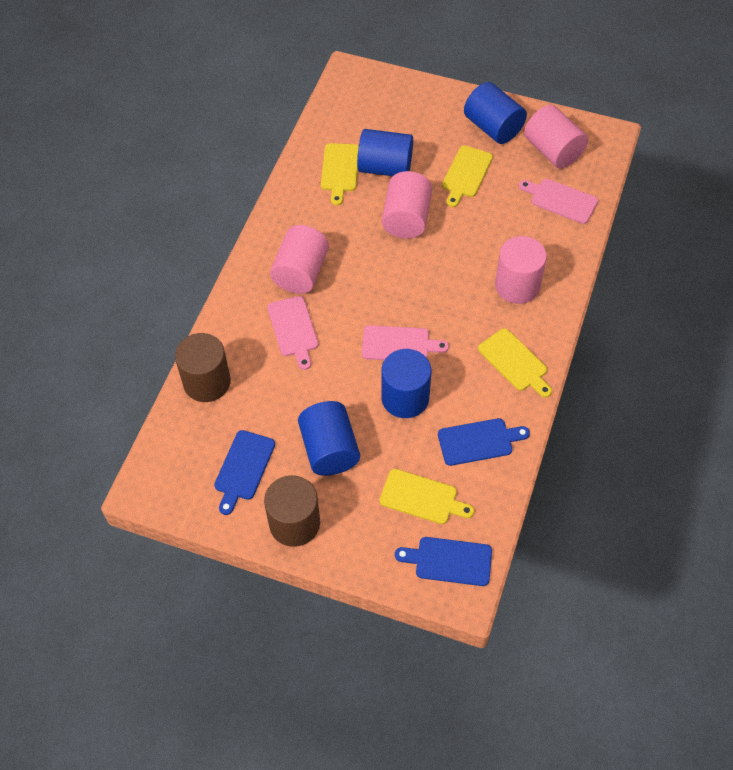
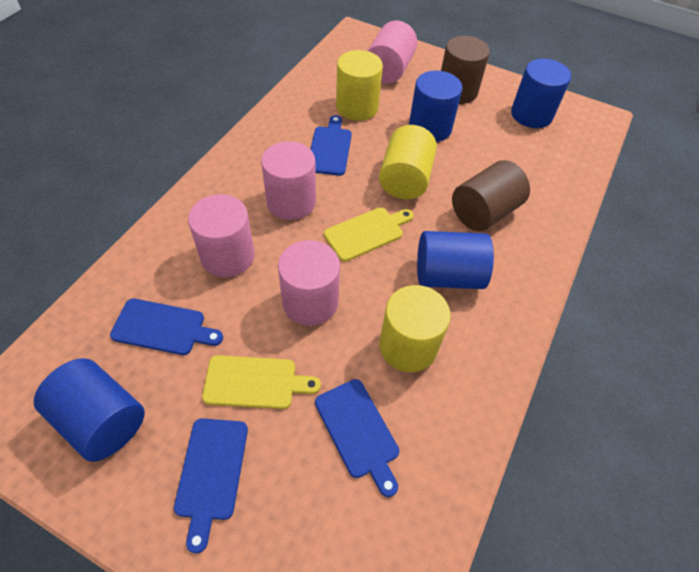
blue cutting board: 3 -> 4
pink cutting board: 3 -> 0
yellow cutting board: 4 -> 2
yellow cylinder: 0 -> 3

